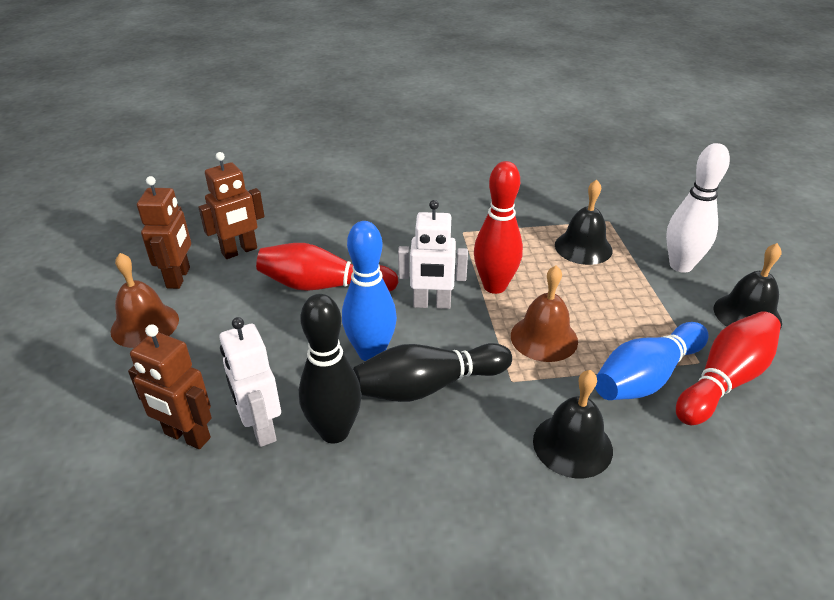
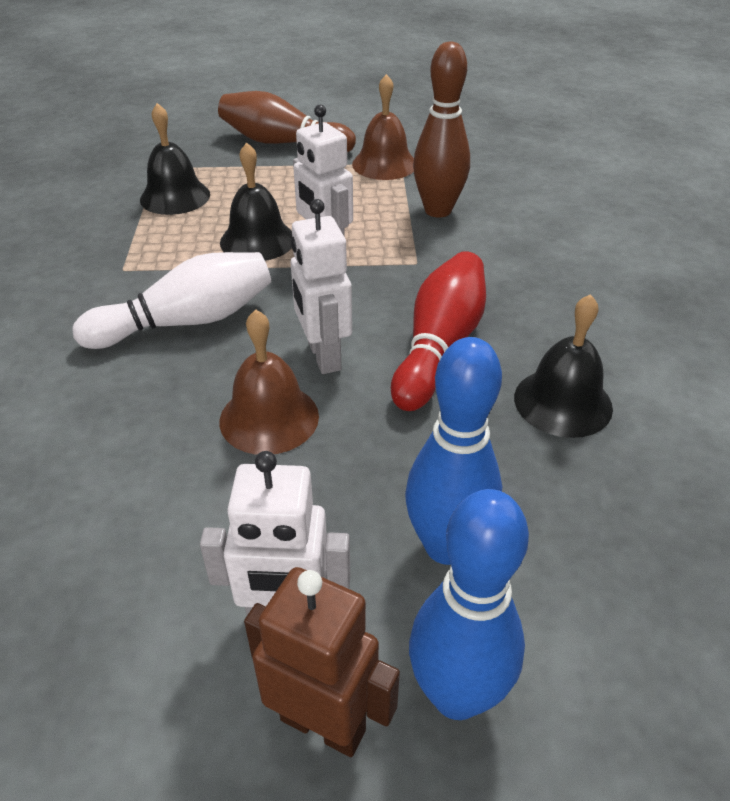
black bowling pin: 2 -> 0
brown bowling pin: 0 -> 2
brown robot: 3 -> 1
red bowling pin: 3 -> 1
white robot: 2 -> 3

